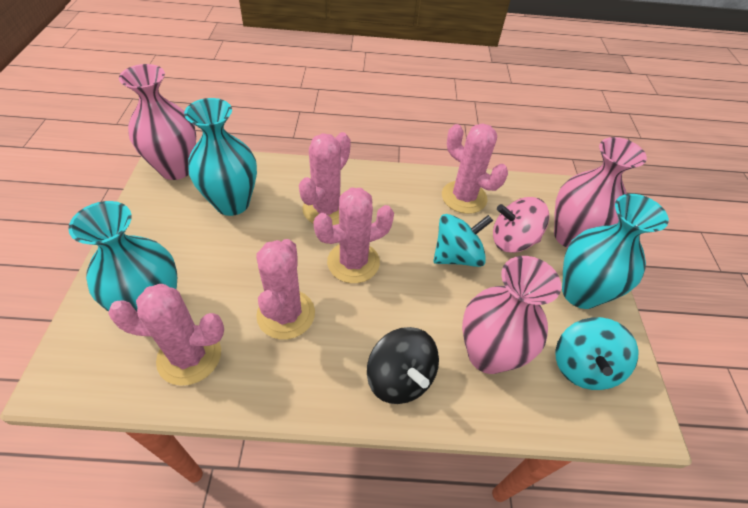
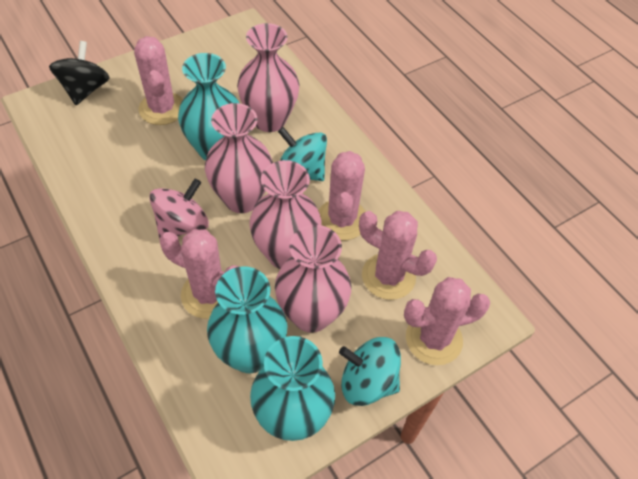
pink vase: 3 -> 4

